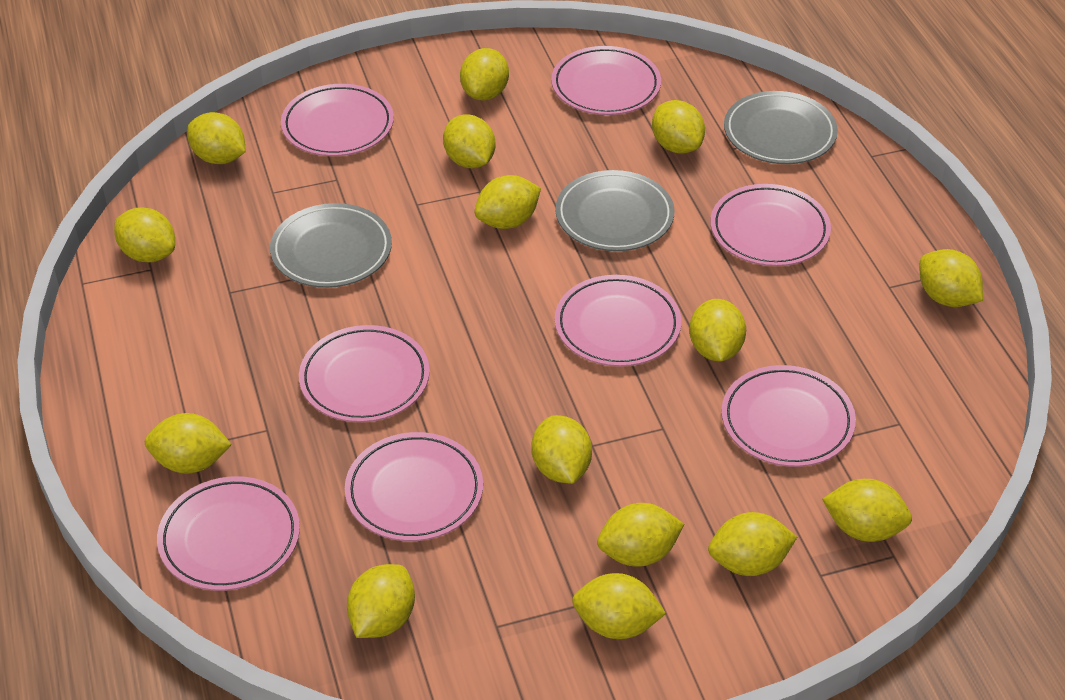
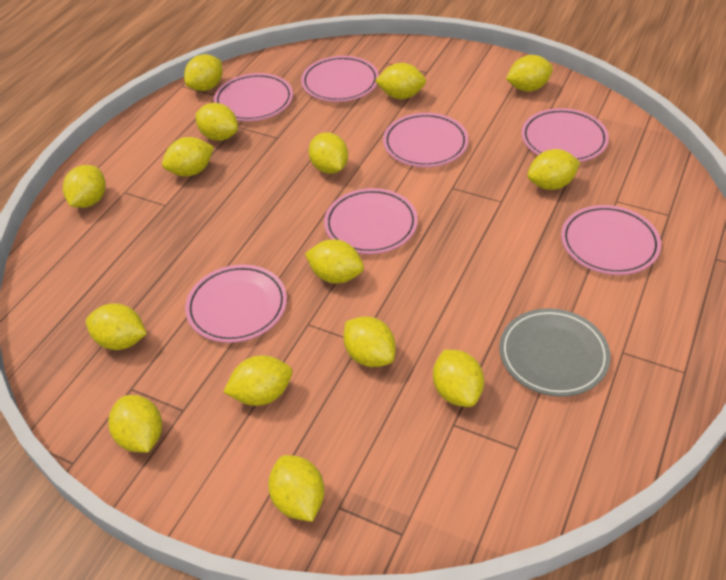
grey plate: 3 -> 1
pink plate: 8 -> 7

